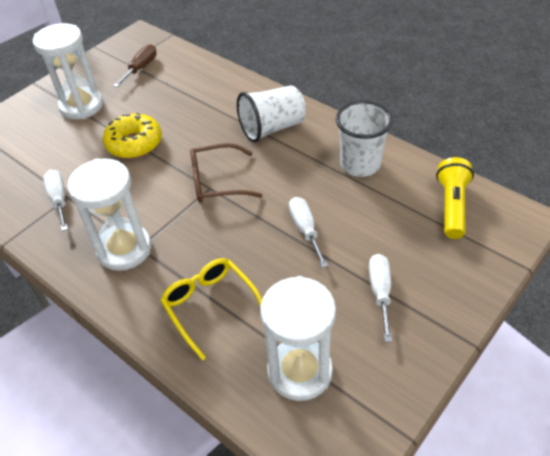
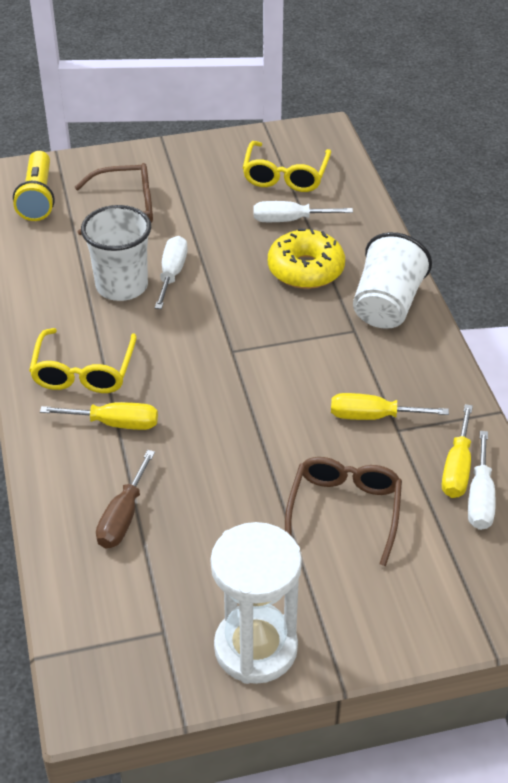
brown glasses: 1 -> 2
white hourglass: 3 -> 1
yellow glasses: 1 -> 2
yellow screwdriver: 0 -> 3

